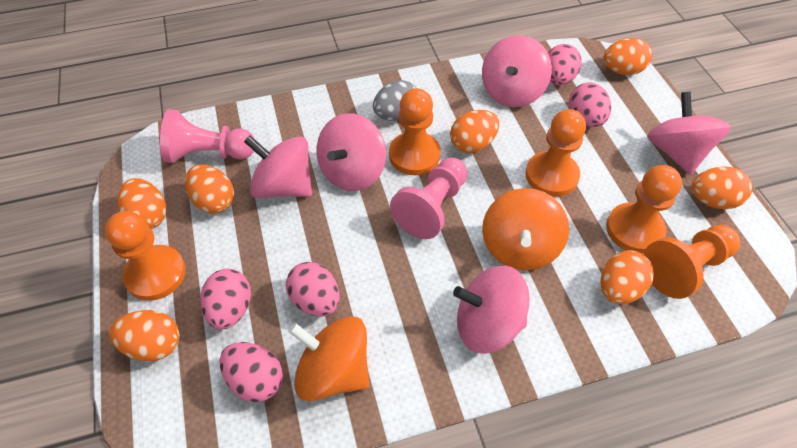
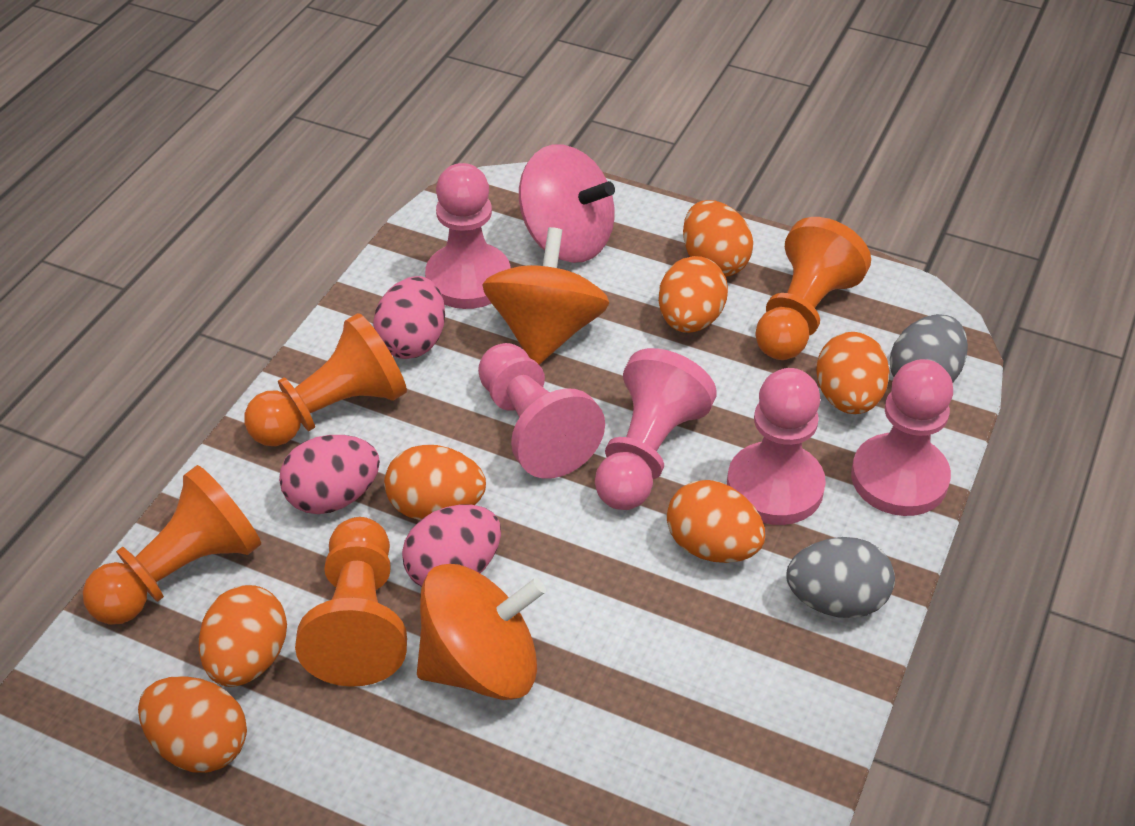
grey egg: 1 -> 2
orange pawn: 5 -> 4
pink egg: 5 -> 3
pink pawn: 2 -> 5
pink spinning top: 5 -> 1

